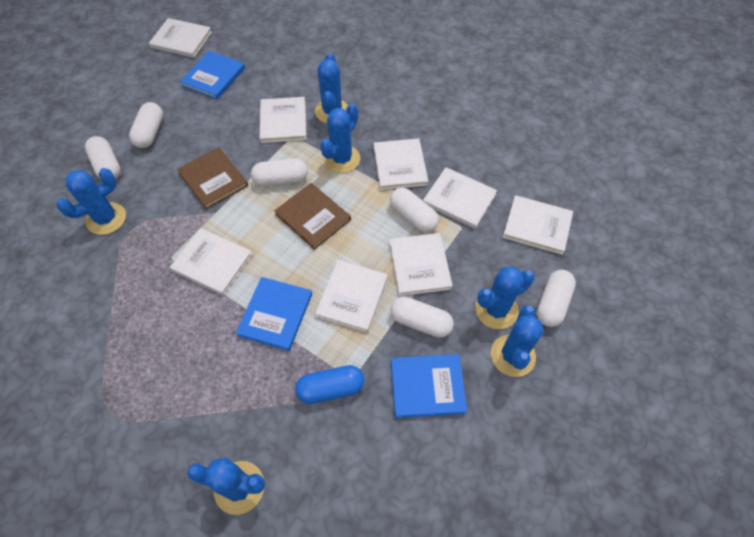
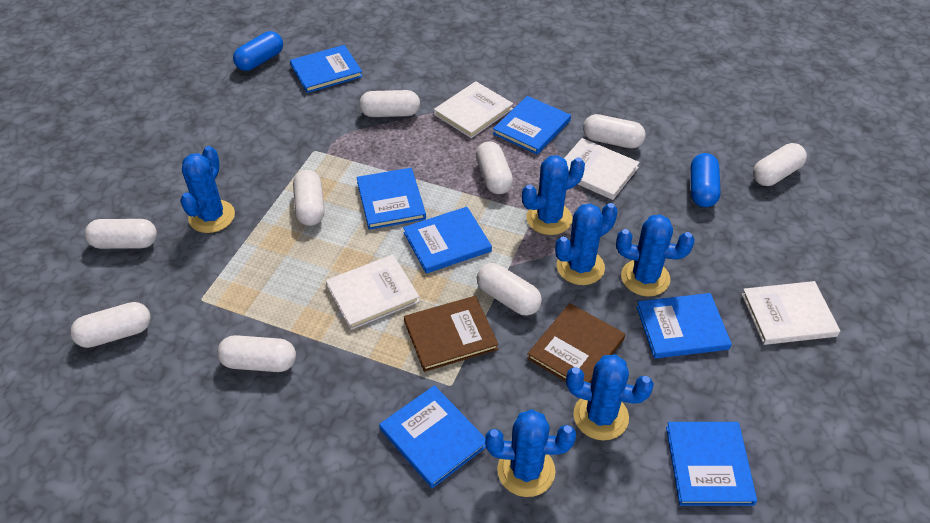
blue book: 3 -> 7
blue capsule: 1 -> 2
white book: 8 -> 4
white capsule: 6 -> 9

